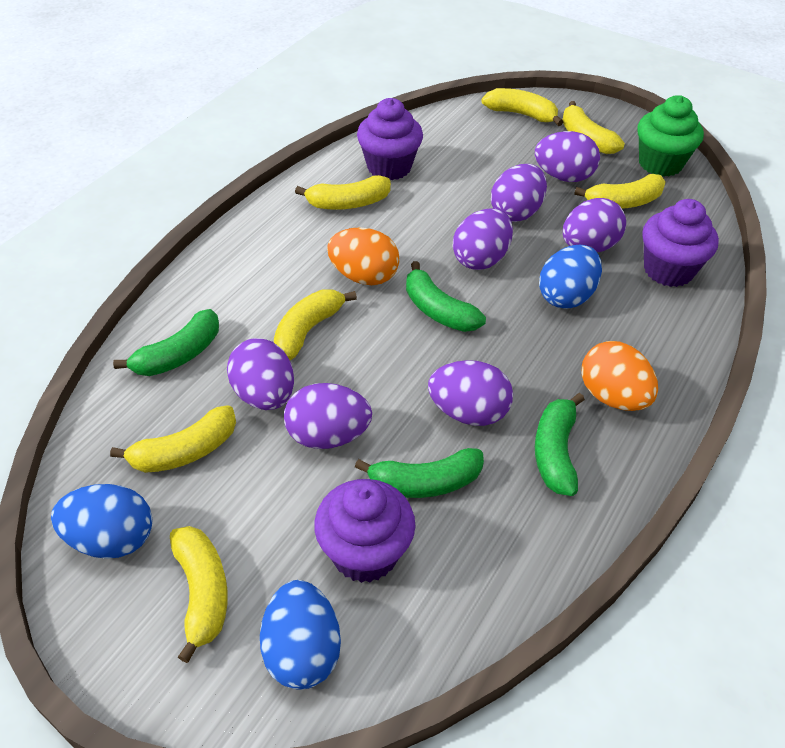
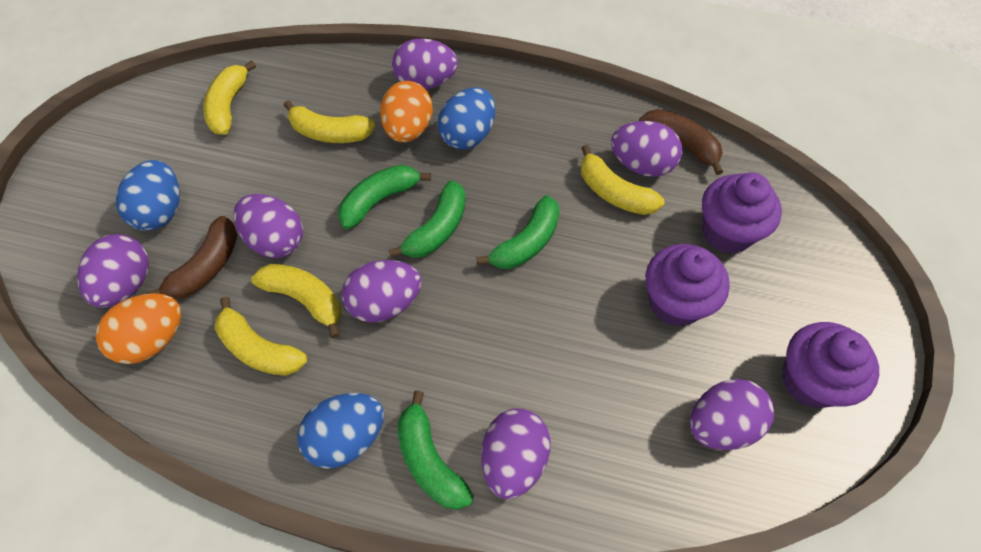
brown banana: 0 -> 2
green cupcake: 1 -> 0
yellow banana: 7 -> 5

